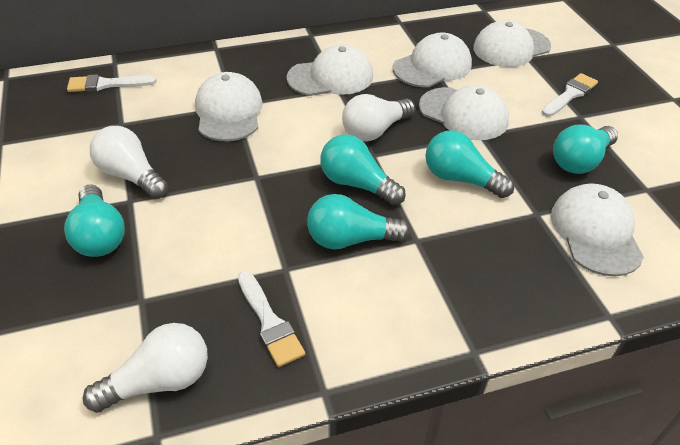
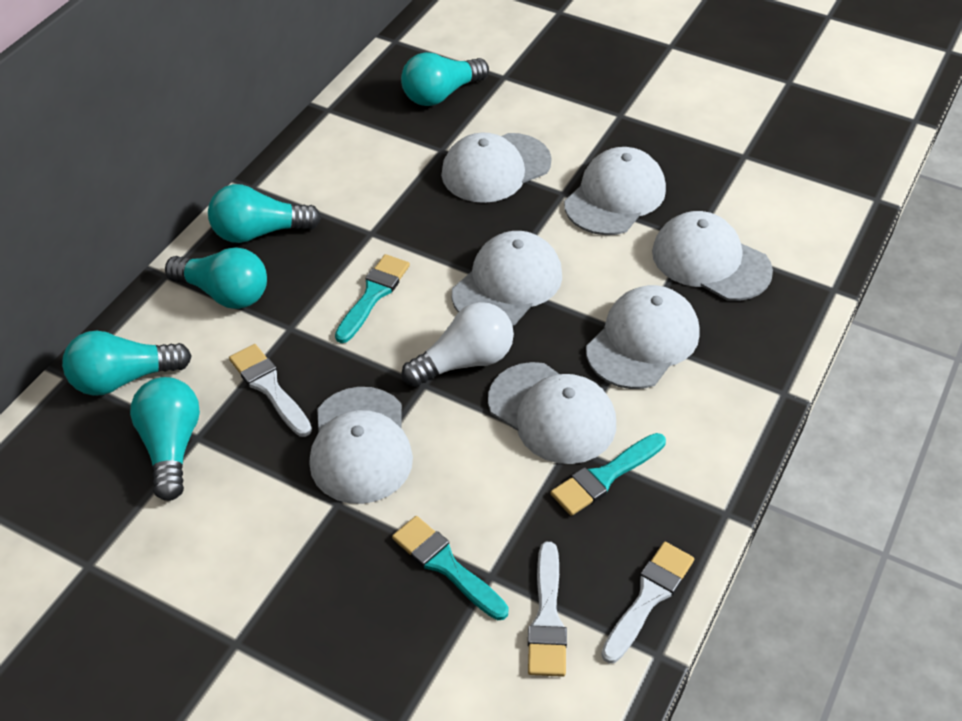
turquoise brush: 0 -> 3
white cap: 6 -> 7
white light bulb: 3 -> 1

